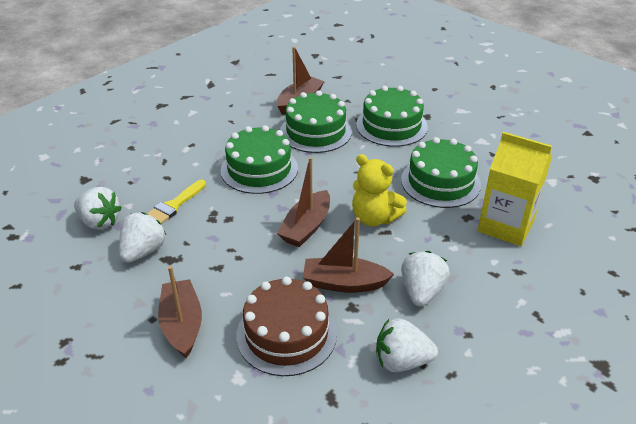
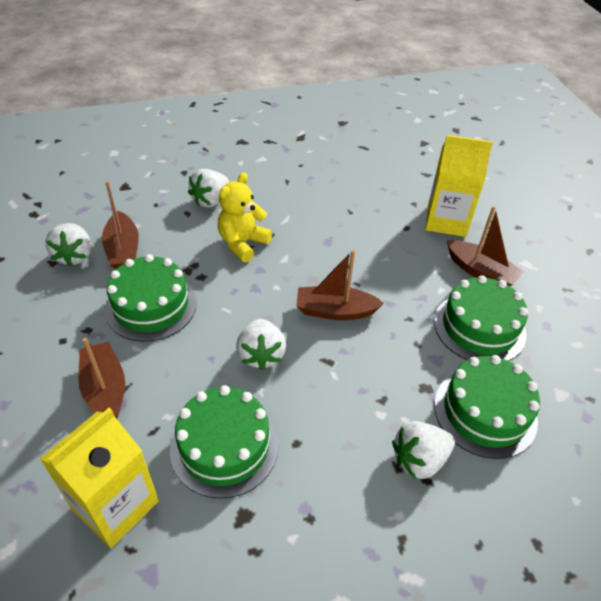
brown cake: 1 -> 0
yellow brush: 1 -> 0
yellow carton: 1 -> 2

